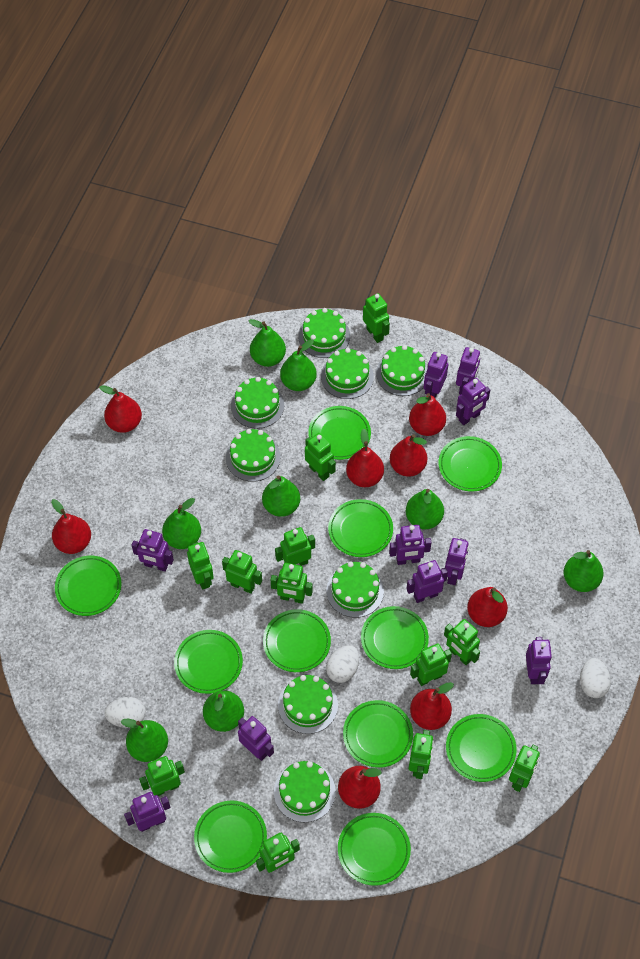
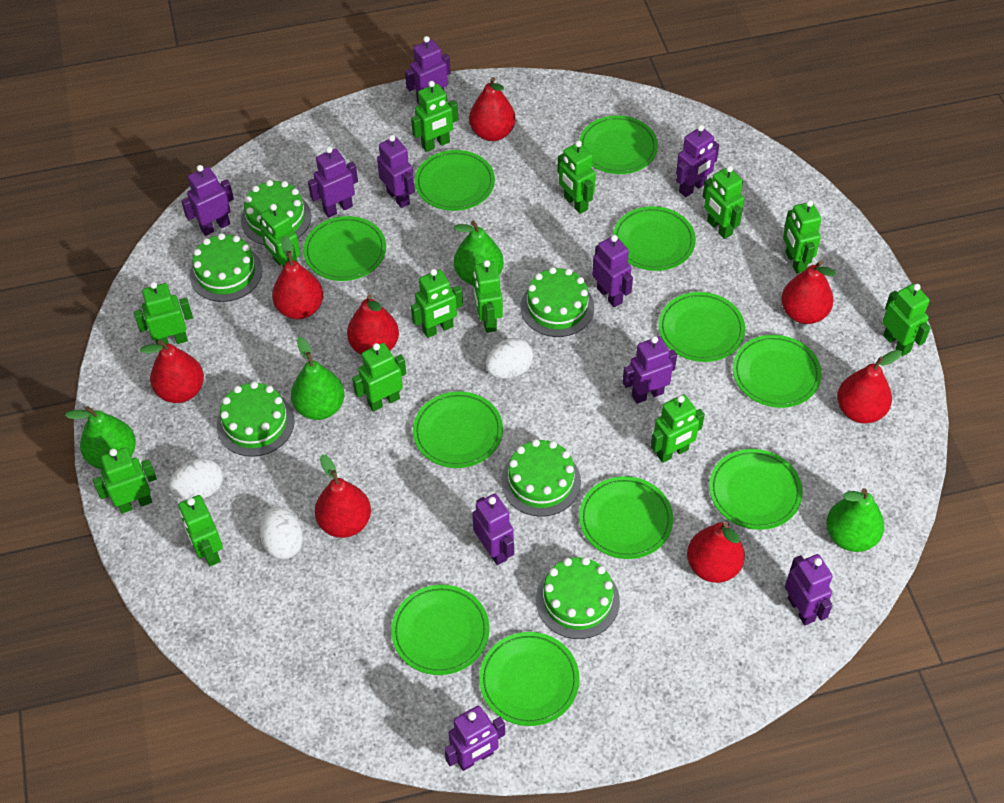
green cake: 8 -> 6
green pear: 8 -> 4
green robot: 12 -> 13

